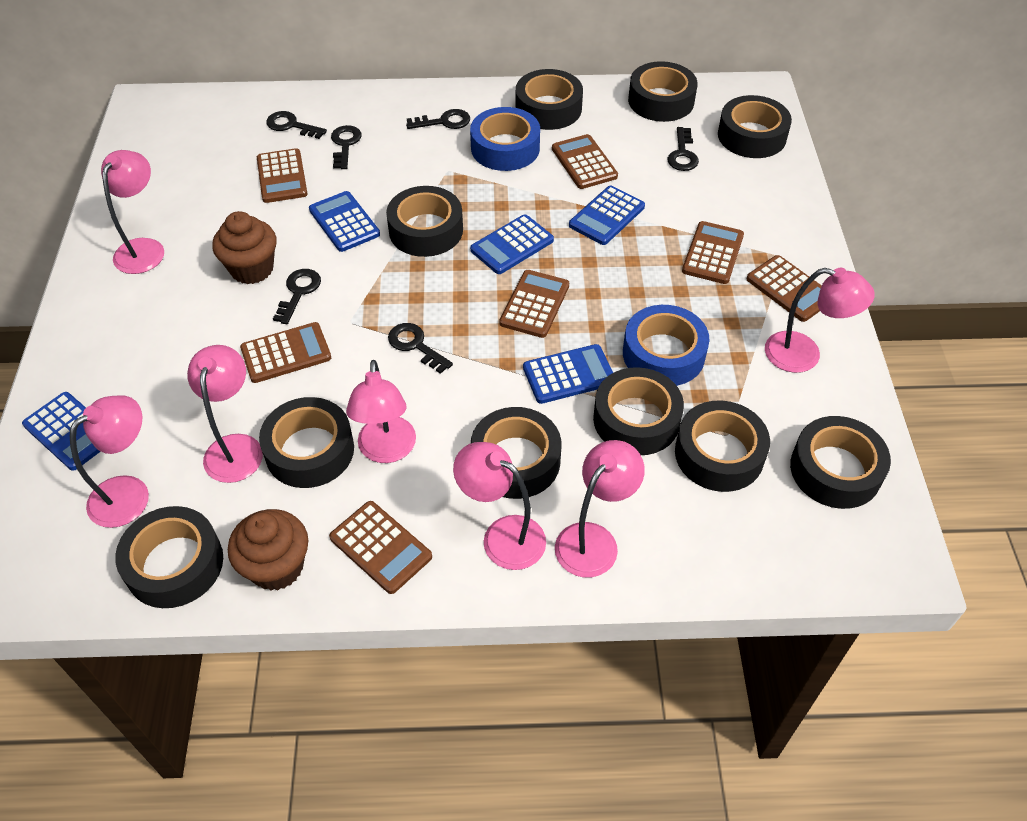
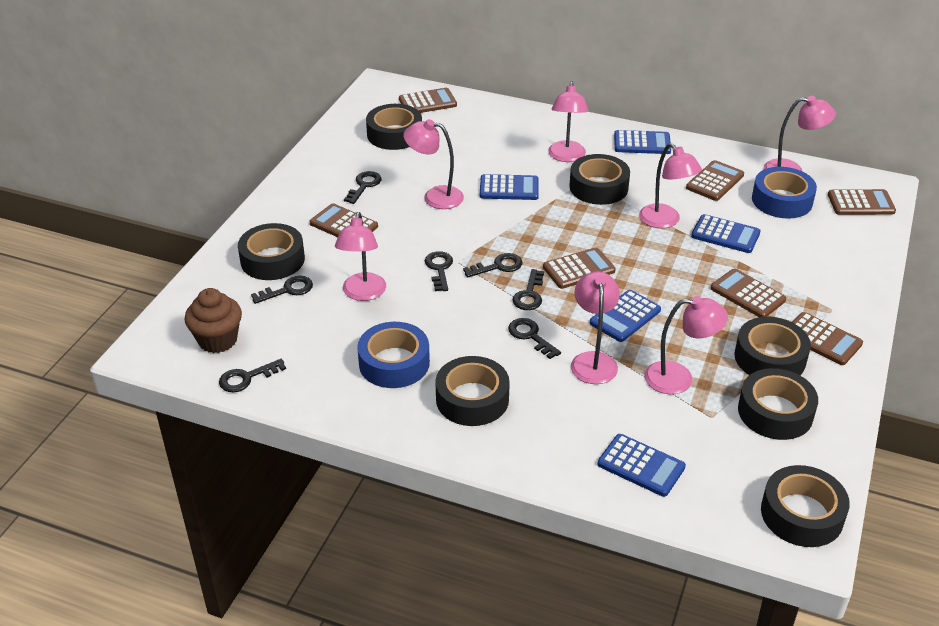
black key: 6 -> 7
black tape: 10 -> 7
brown cupcake: 2 -> 1

